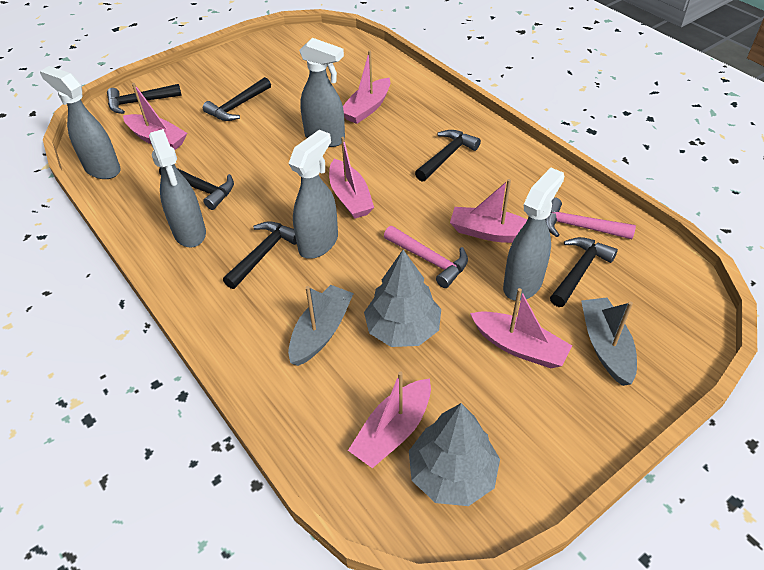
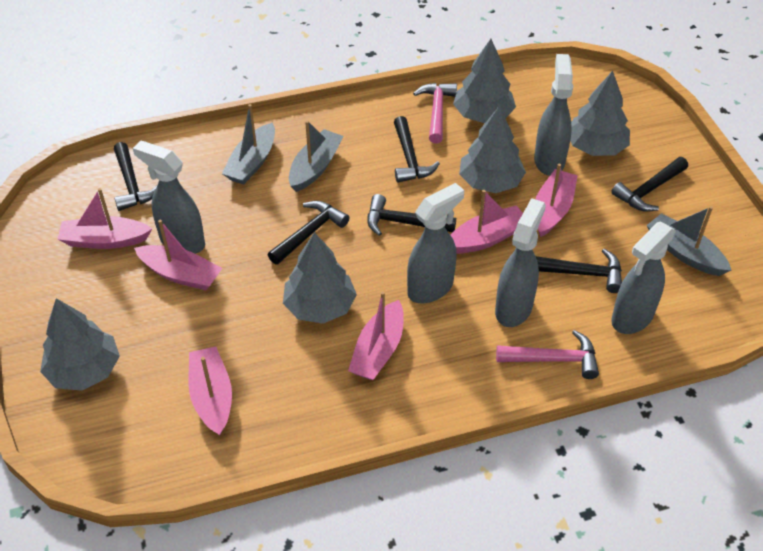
grey boat: 2 -> 3
grey tree: 2 -> 5

